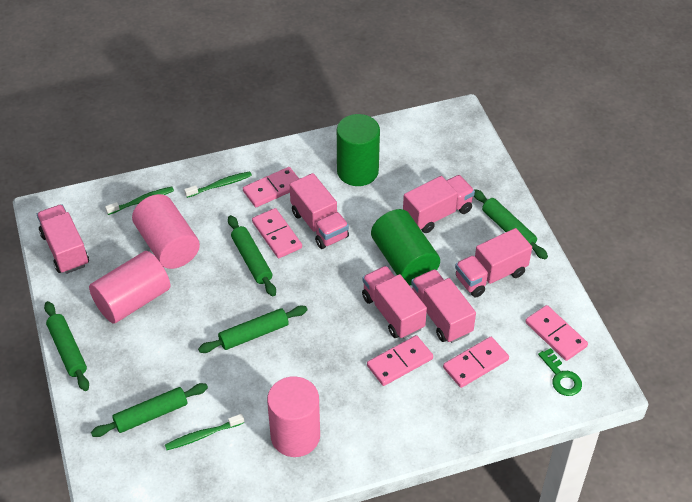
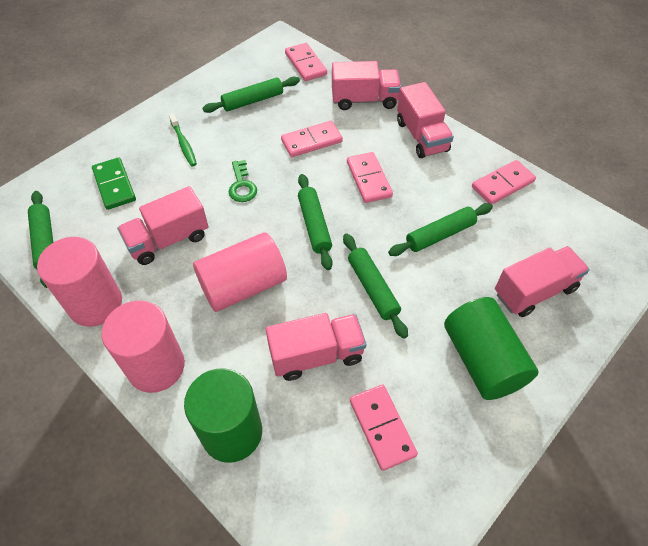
green domino: 0 -> 1
green toothbrush: 3 -> 1
pink truck: 6 -> 5

